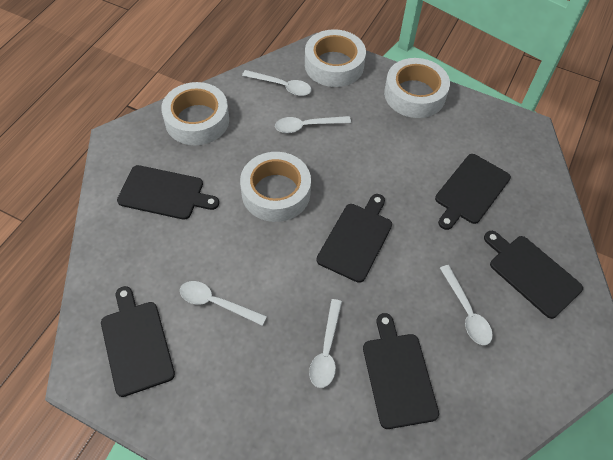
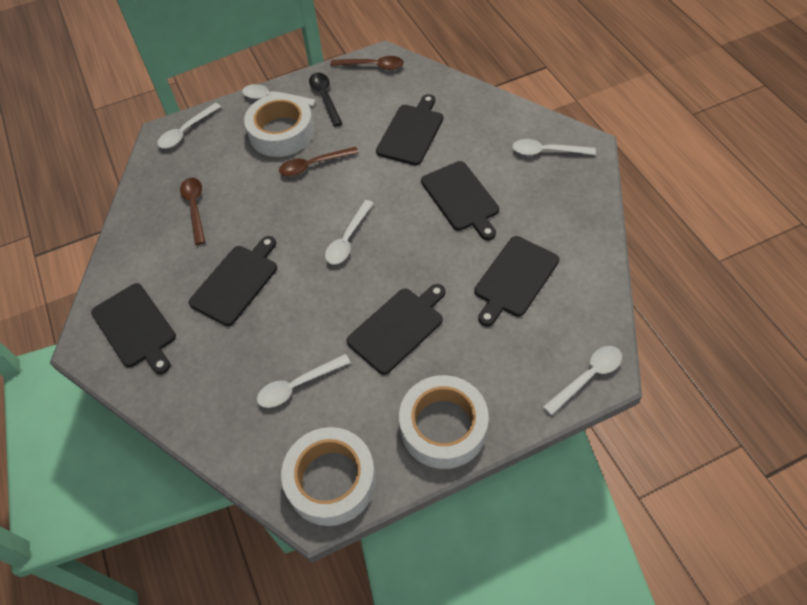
black spoon: 0 -> 1
brown spoon: 0 -> 3
white spoon: 5 -> 6
white tape: 4 -> 3

